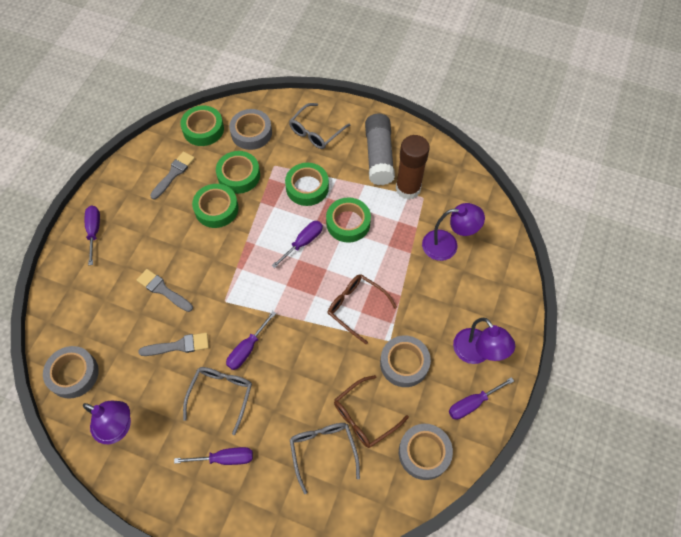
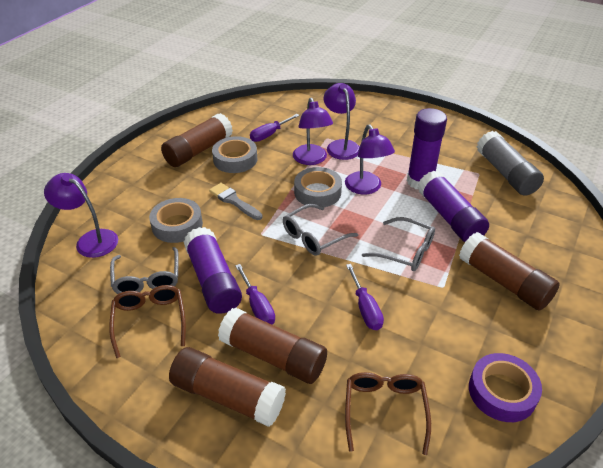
brown glue stick: 1 -> 4
green tape: 5 -> 0
grey brush: 3 -> 1
grey tape: 4 -> 3
purple glue stick: 0 -> 3
purple lamp: 3 -> 4
purple screwdriver: 5 -> 3
purple tape: 0 -> 1

